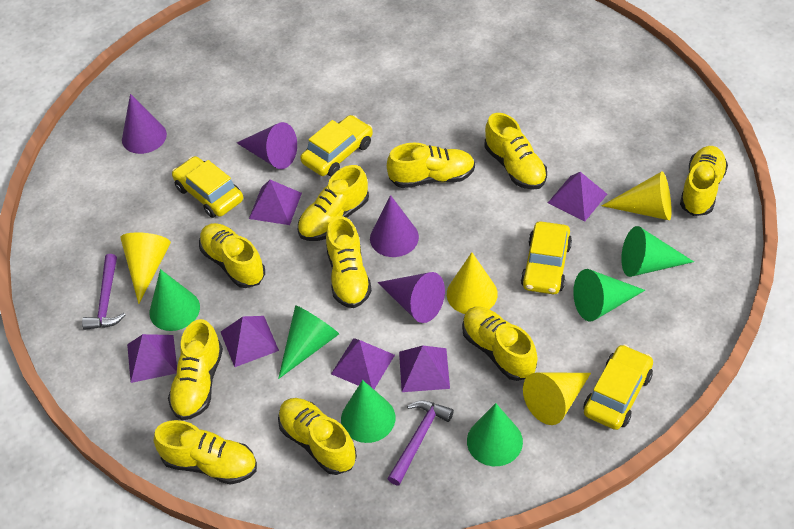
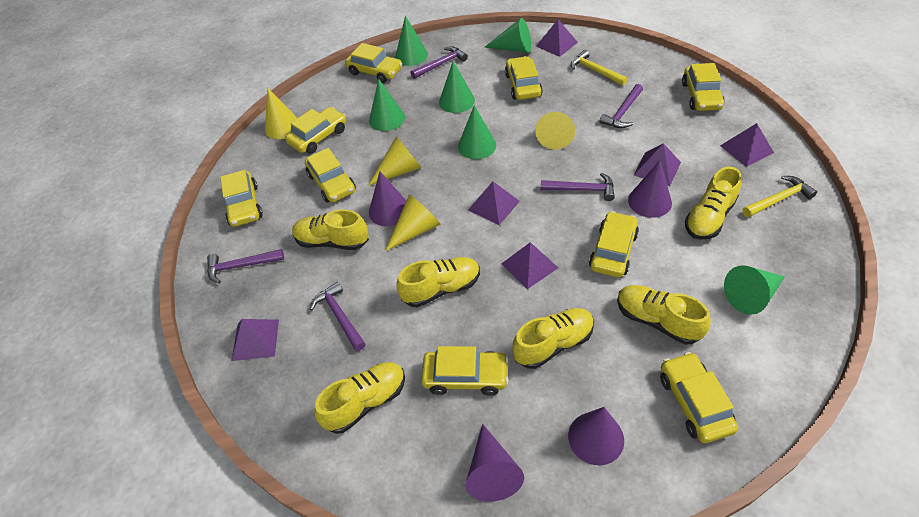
purple hammer: 2 -> 5
yellow car: 4 -> 9
yellow hammer: 0 -> 2
yellow shoe: 10 -> 6

